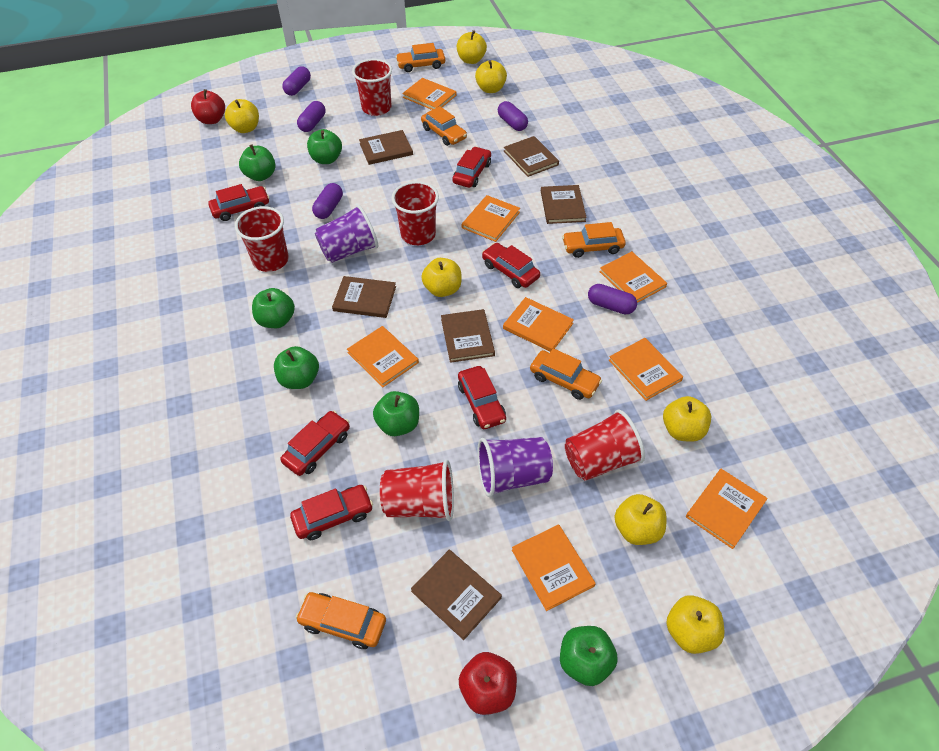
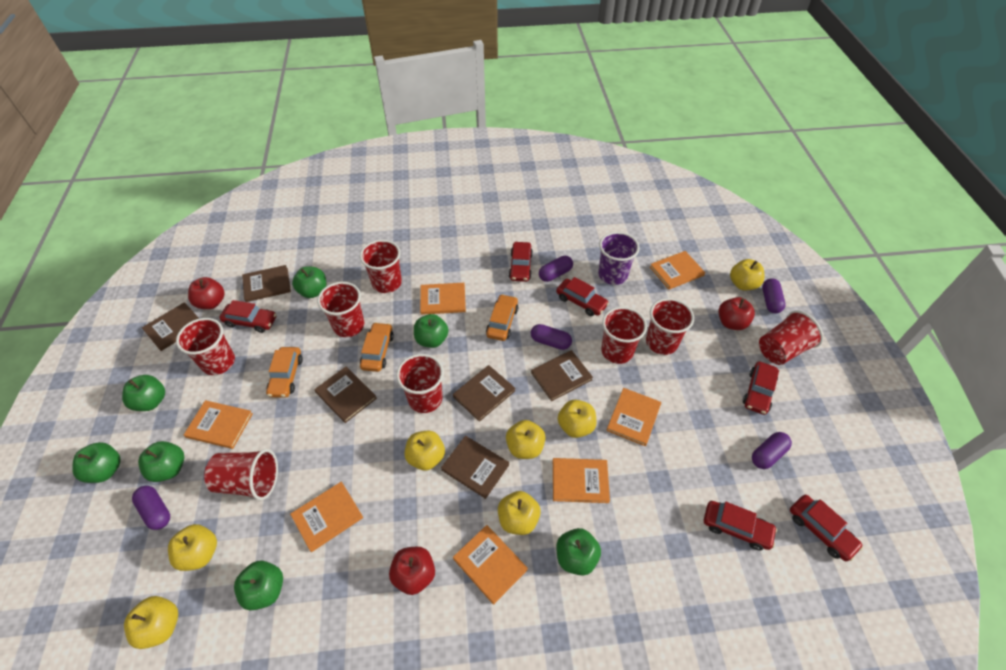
green apple: 6 -> 7
orange book: 8 -> 7
orange car: 5 -> 3
purple cup: 2 -> 1
red apple: 2 -> 3
red cup: 5 -> 8

